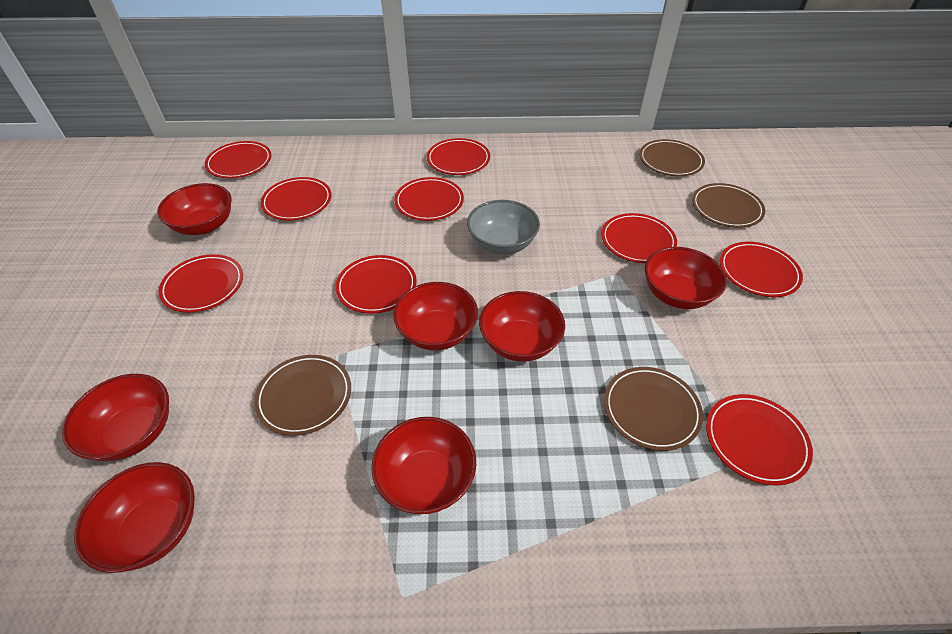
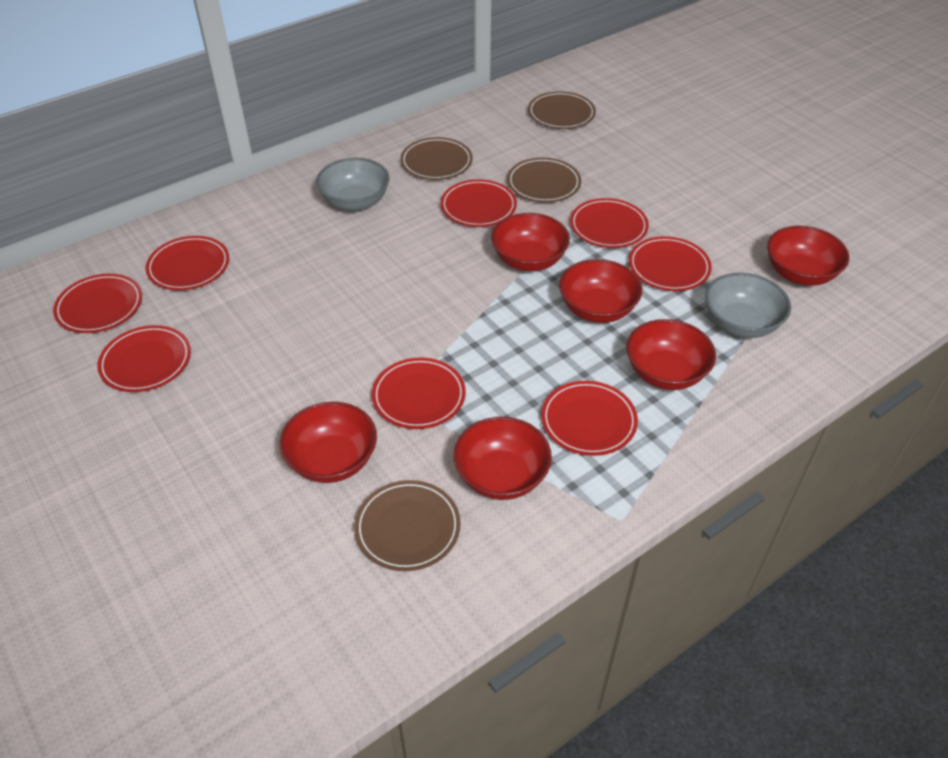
grey bowl: 1 -> 2
red bowl: 7 -> 6
red plate: 9 -> 8

